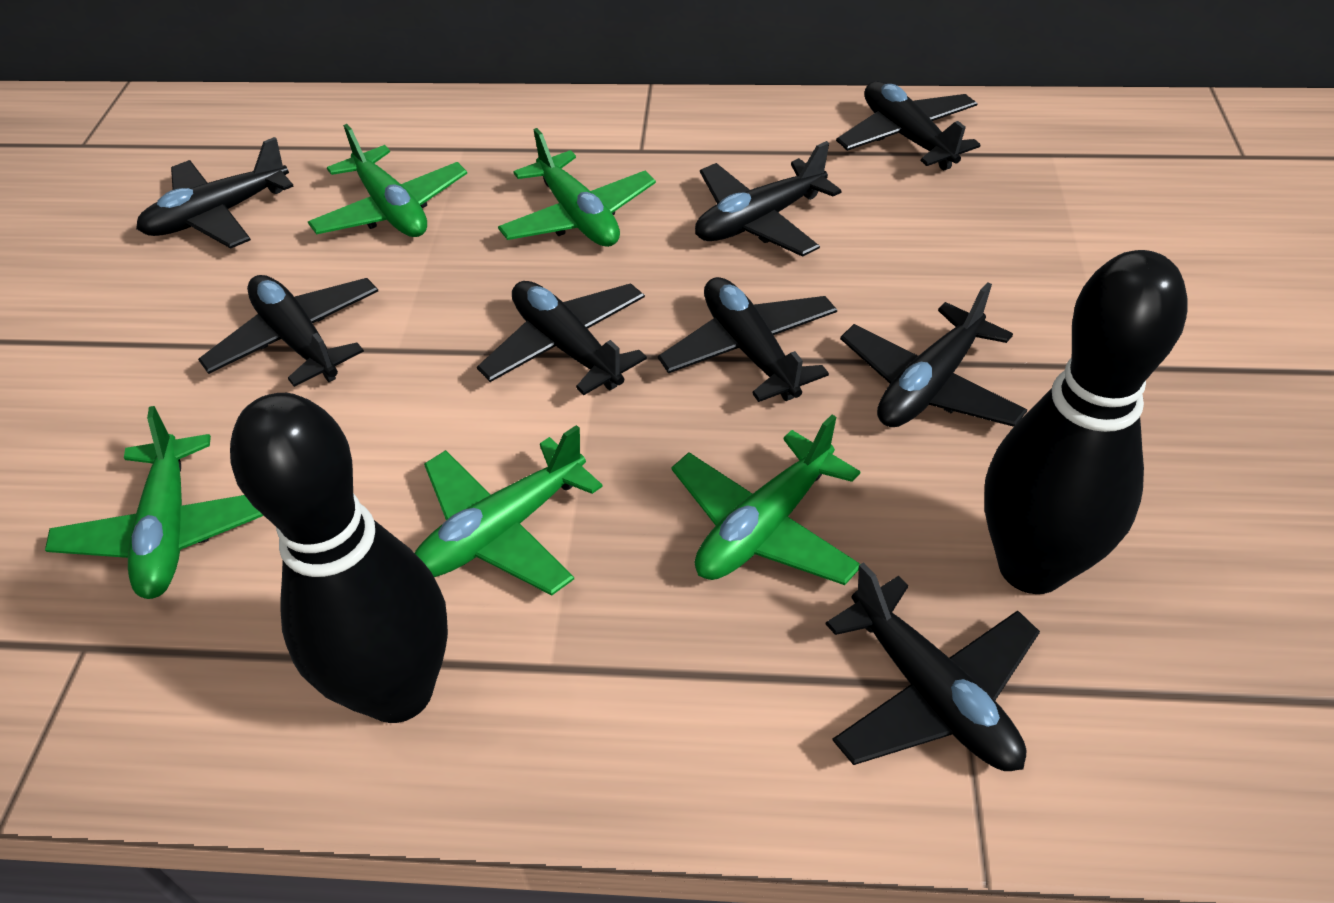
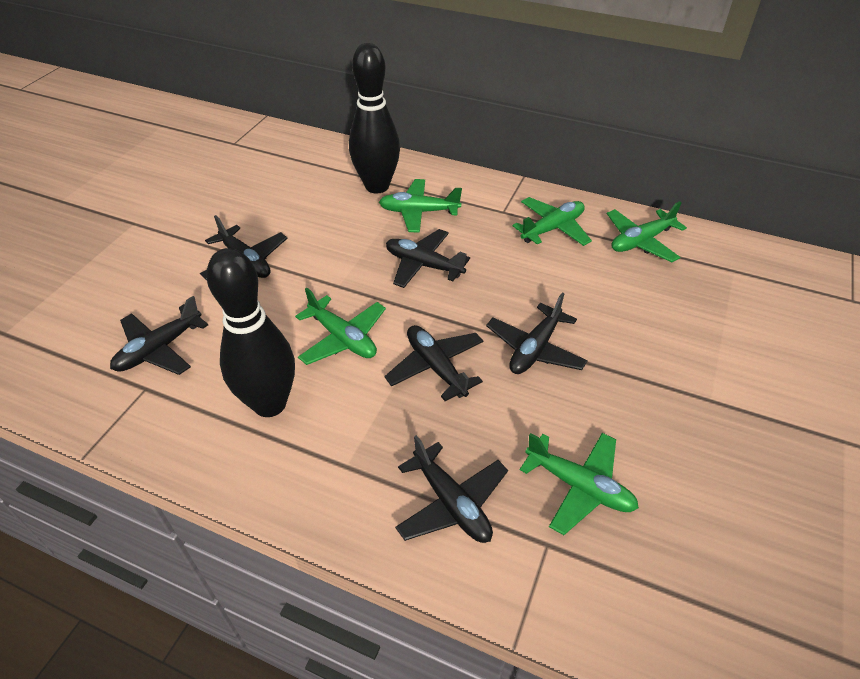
black plane: 8 -> 6

